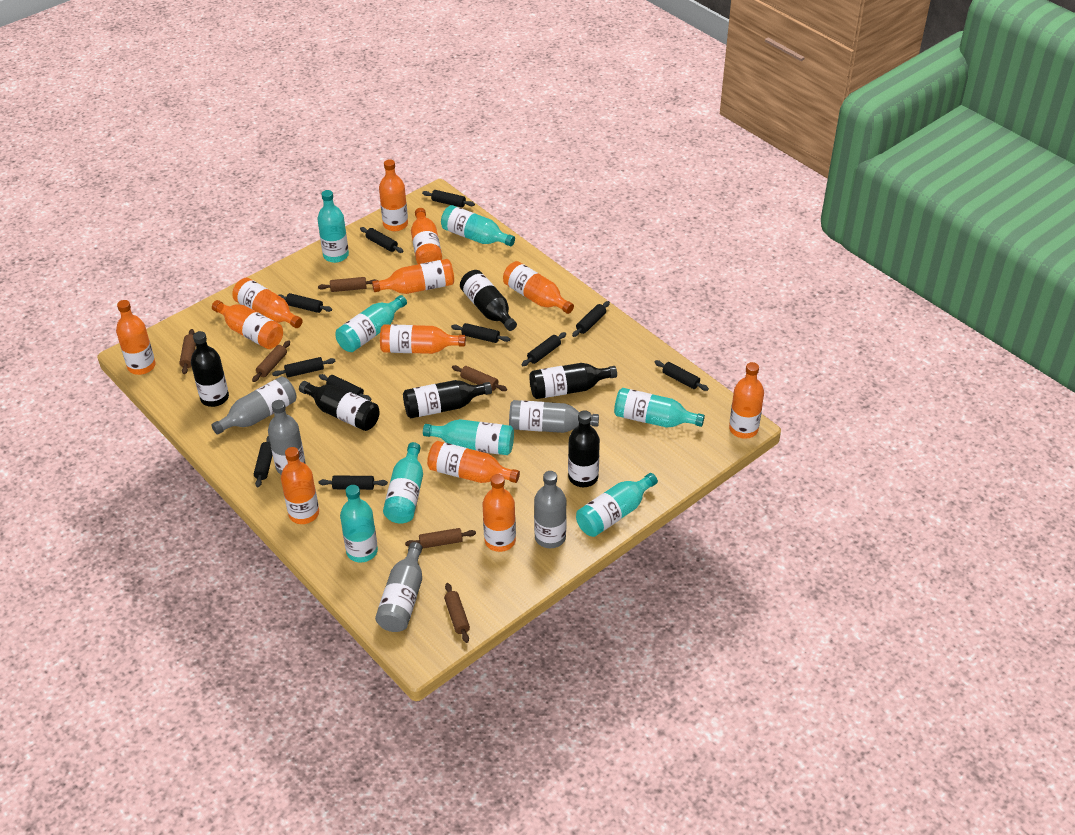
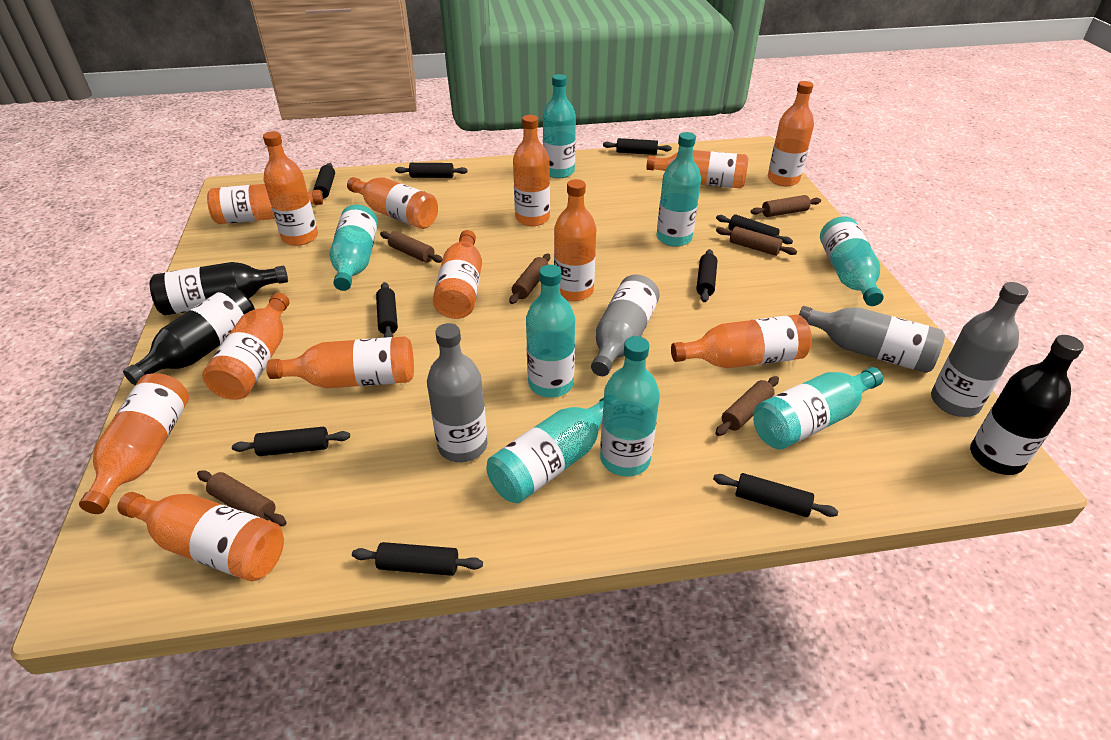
black bottle: 6 -> 3
black rolling pin: 11 -> 9
grey bottle: 5 -> 4
orange bottle: 12 -> 13

